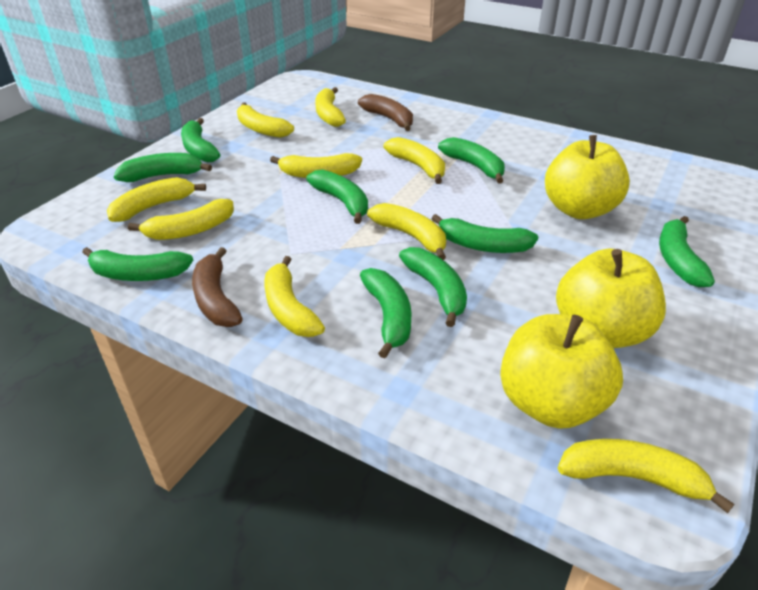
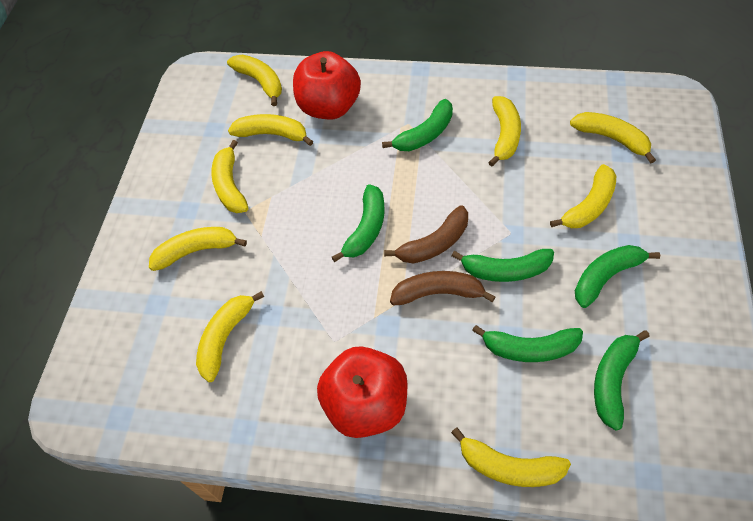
green banana: 9 -> 6
red apple: 0 -> 2
yellow apple: 3 -> 0

